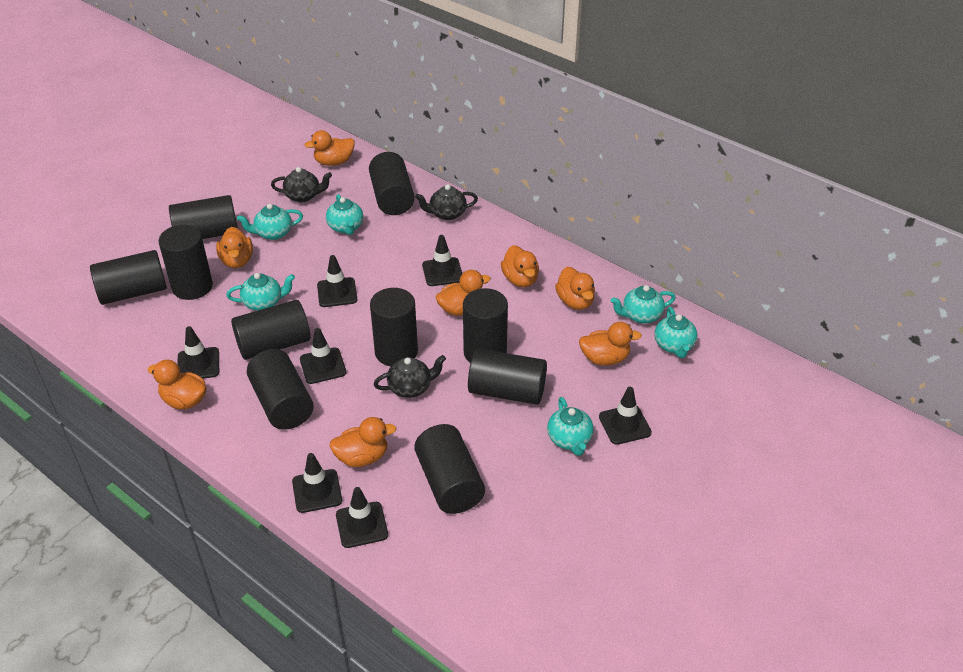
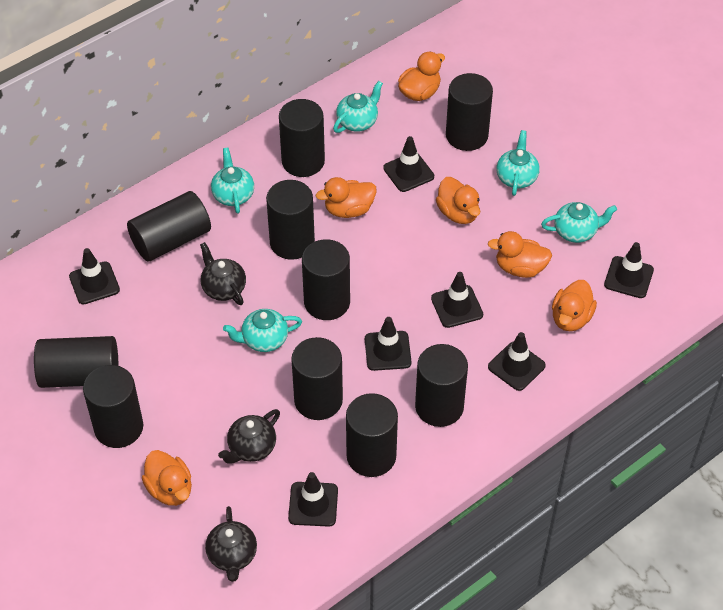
orange duck: 8 -> 6
turquoise teapot: 6 -> 5

